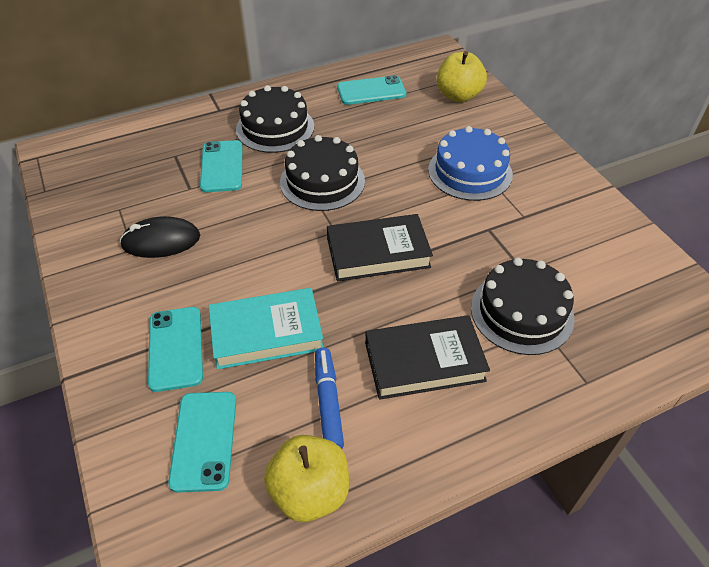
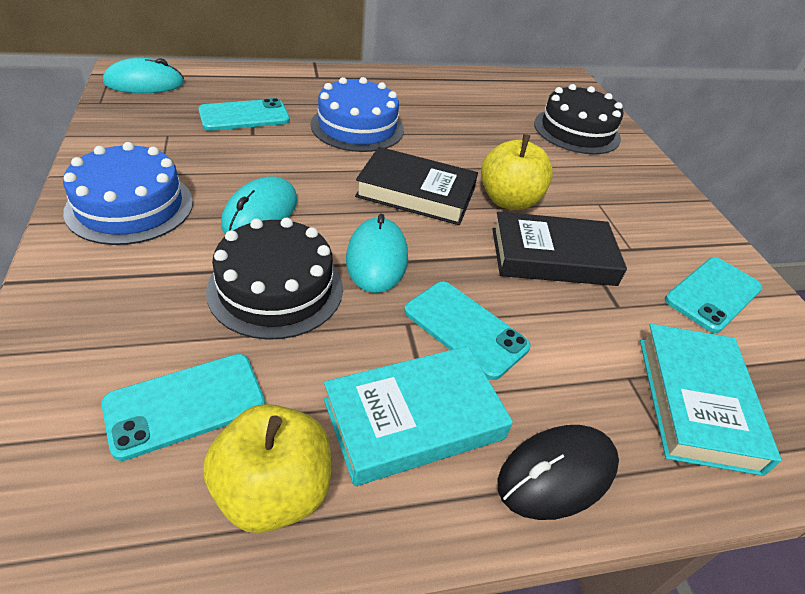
black cake: 3 -> 2
blue cake: 1 -> 2
blue marker: 1 -> 0
turquoise book: 1 -> 2
turquoise mouse: 0 -> 3

